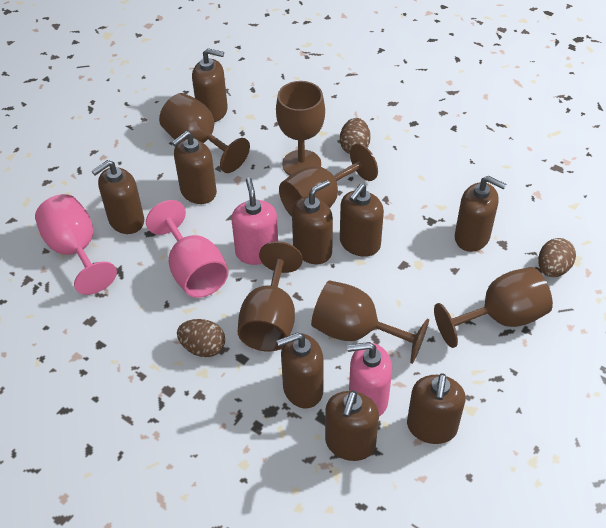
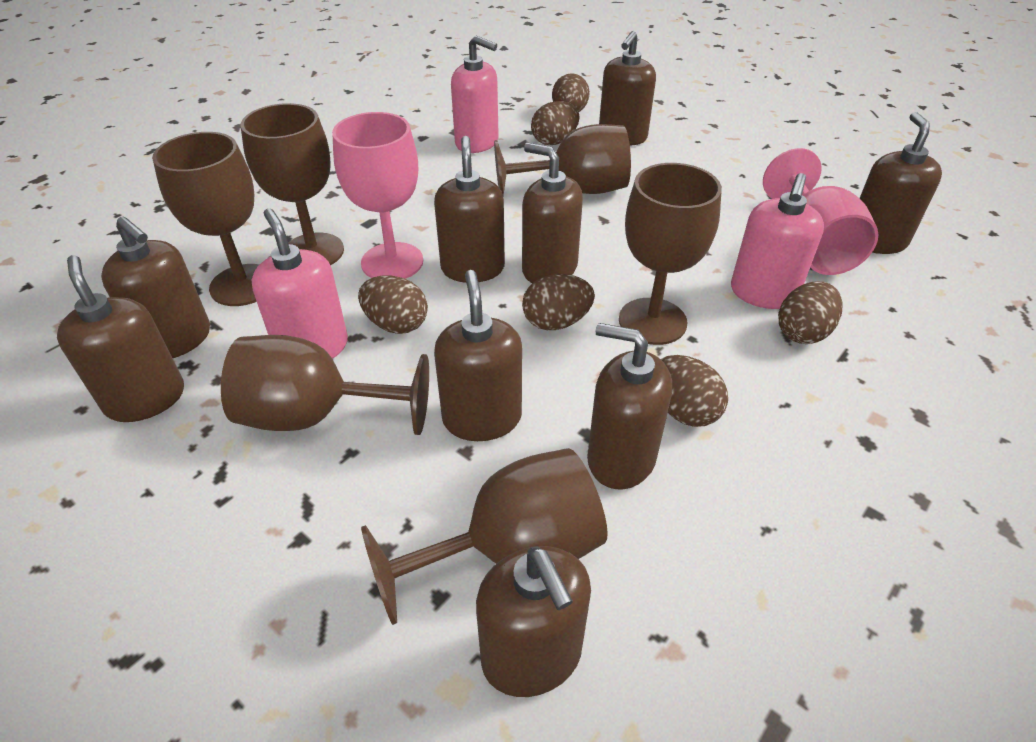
brown egg: 3 -> 6
pink soap dispenser: 2 -> 3

